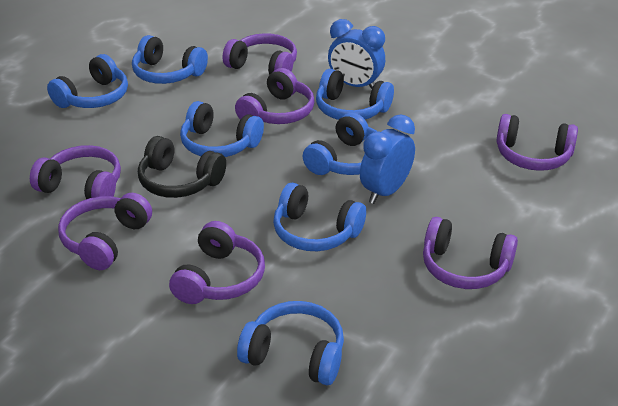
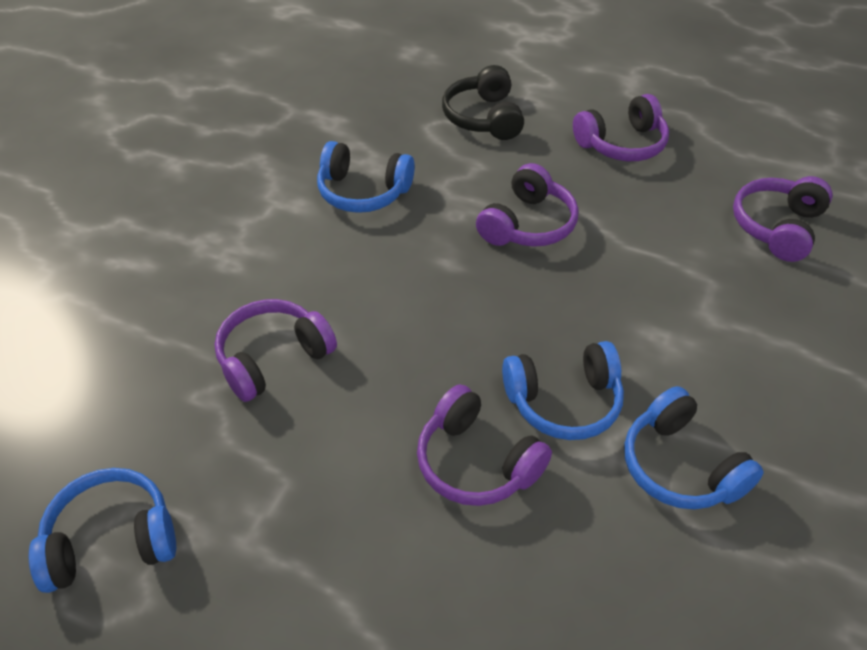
blue clock: 2 -> 0
blue headphones: 7 -> 4
purple headphones: 7 -> 5

